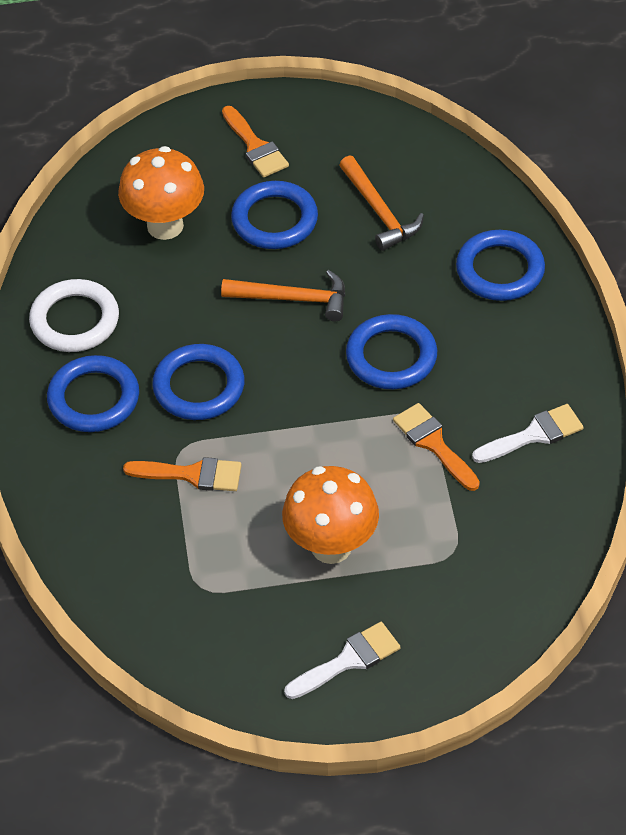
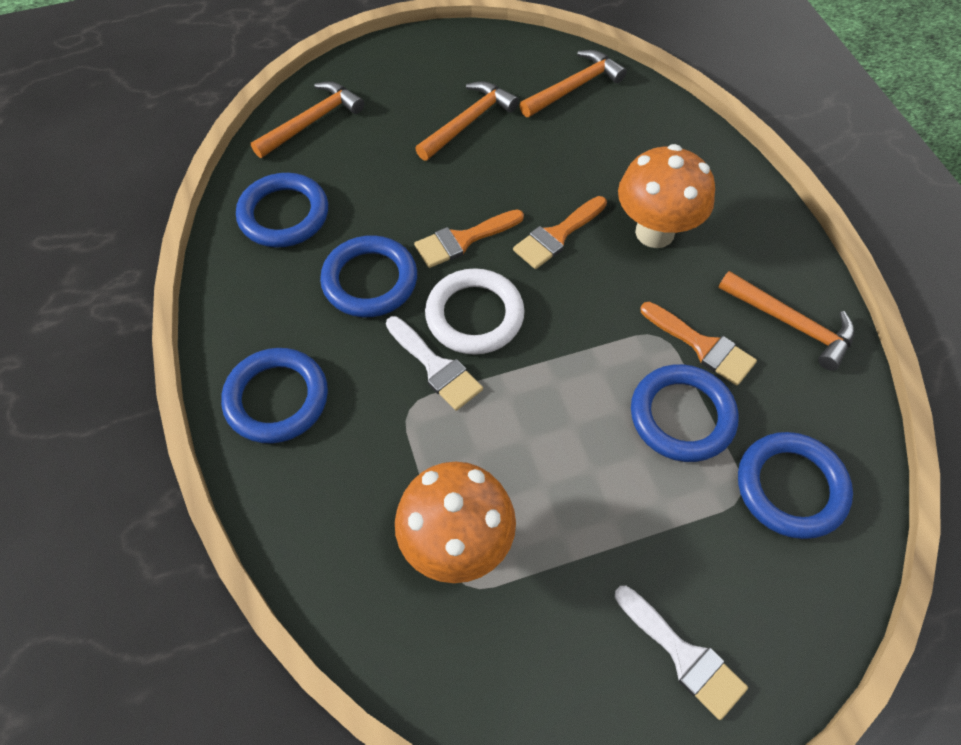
orange hammer: 2 -> 4

